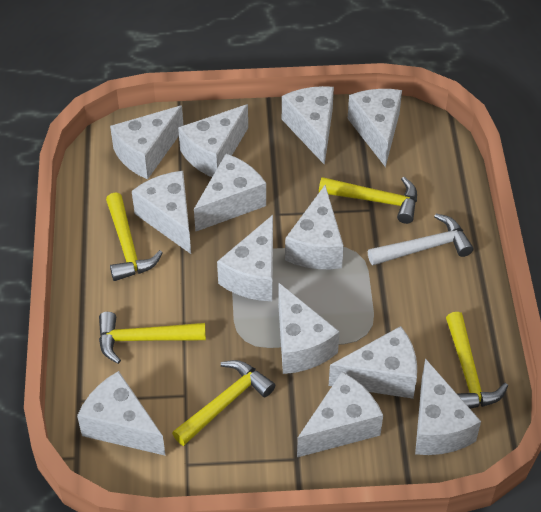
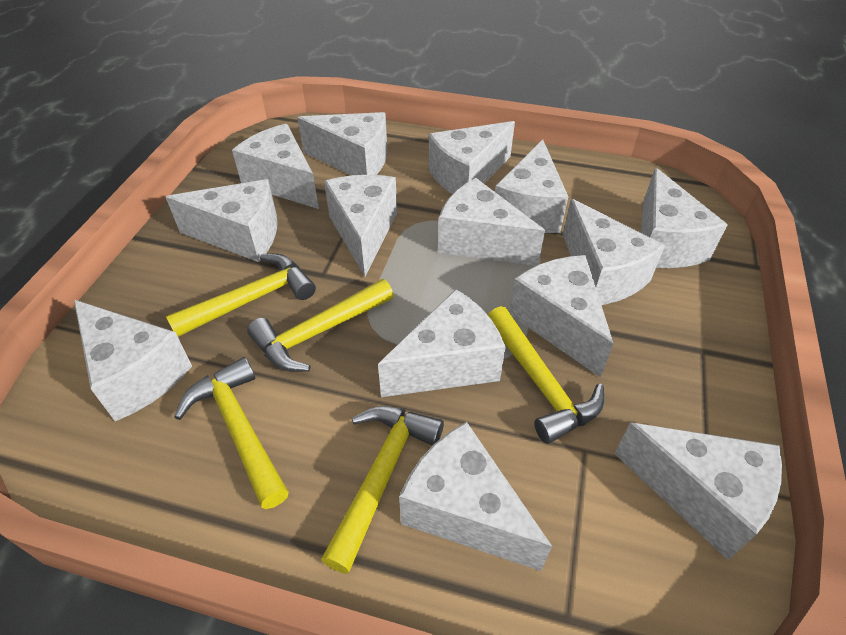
white cheese: 13 -> 14
white hammer: 1 -> 0

